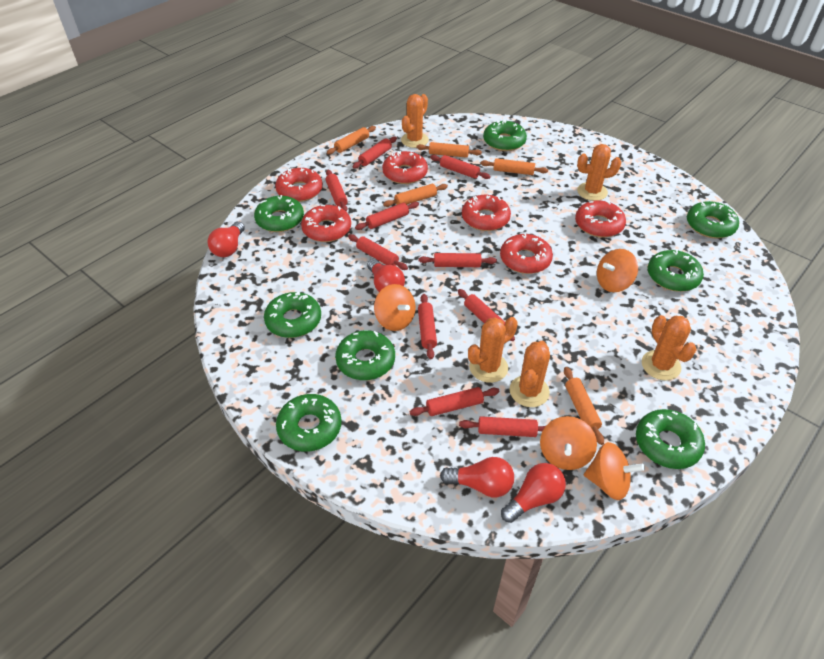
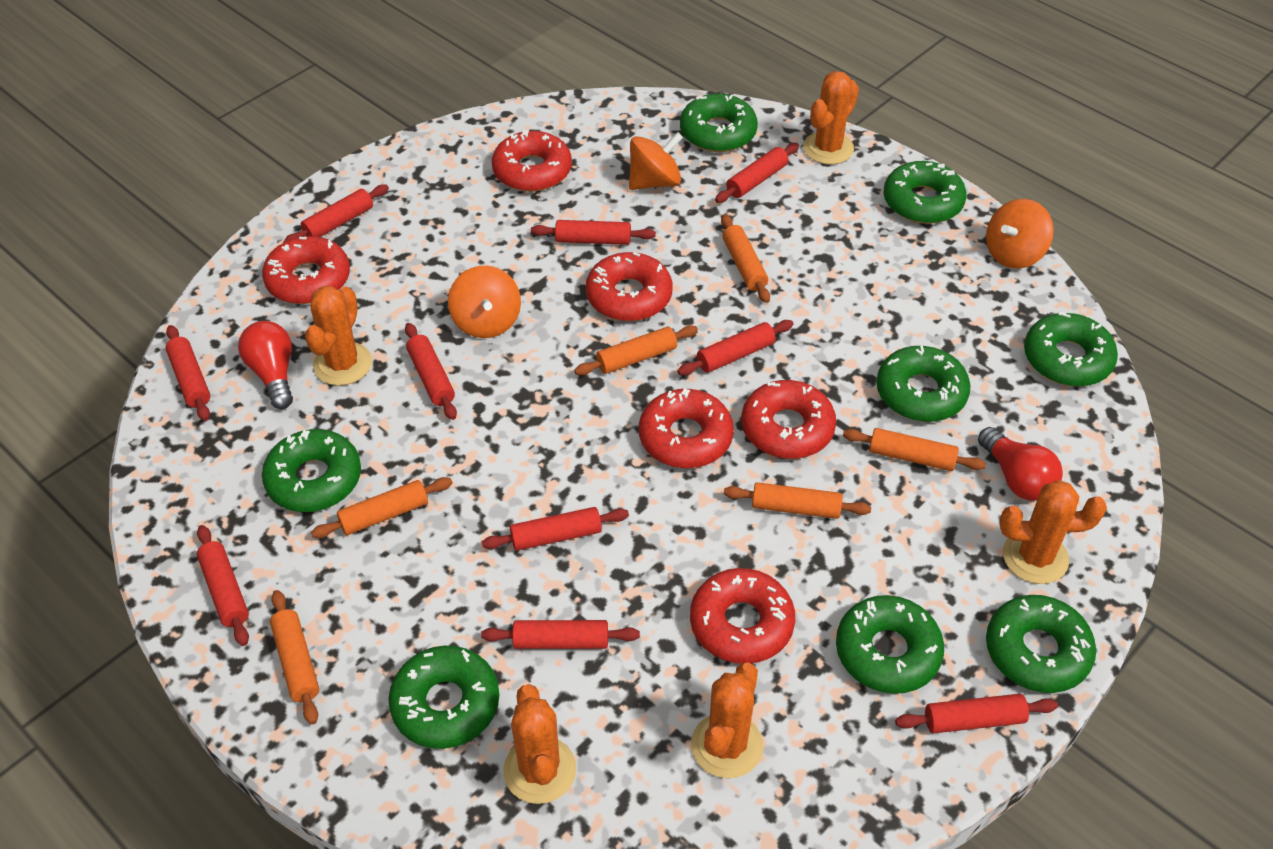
orange rolling pin: 5 -> 6
orange spinning top: 4 -> 3
red light bulb: 4 -> 2

